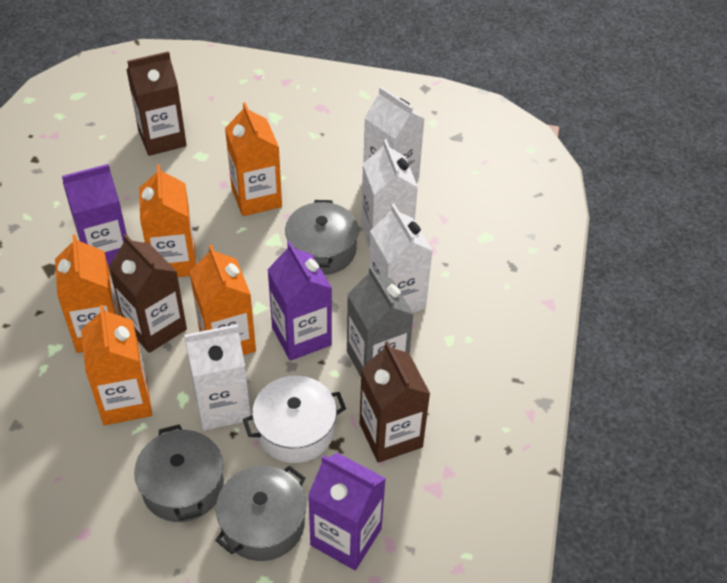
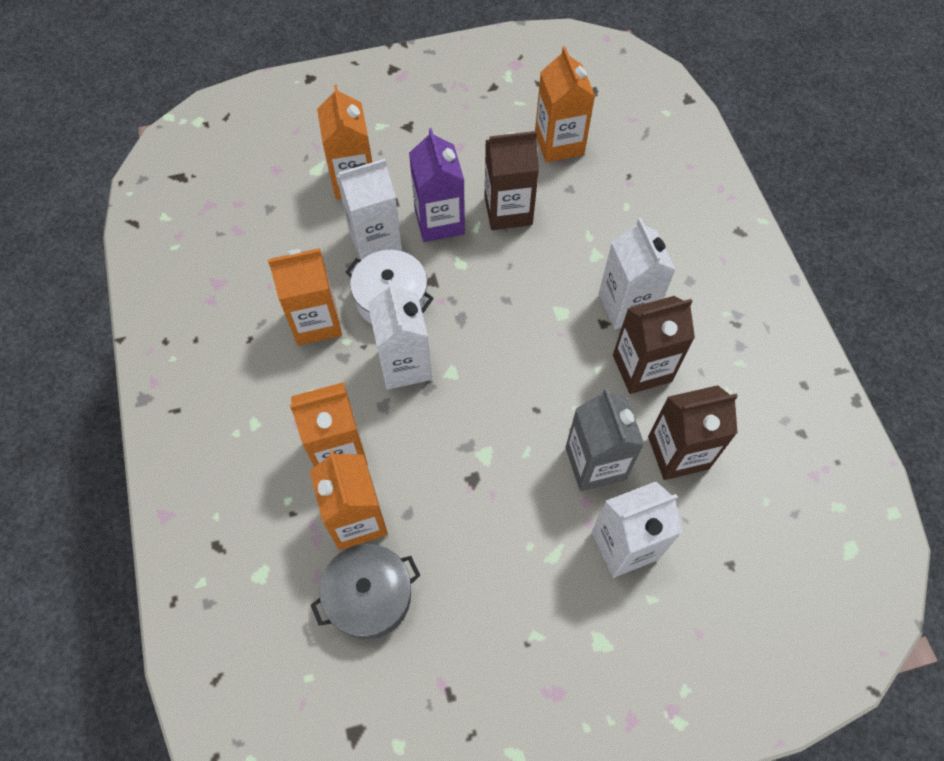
grey pot: 3 -> 1
purple carton: 3 -> 1

